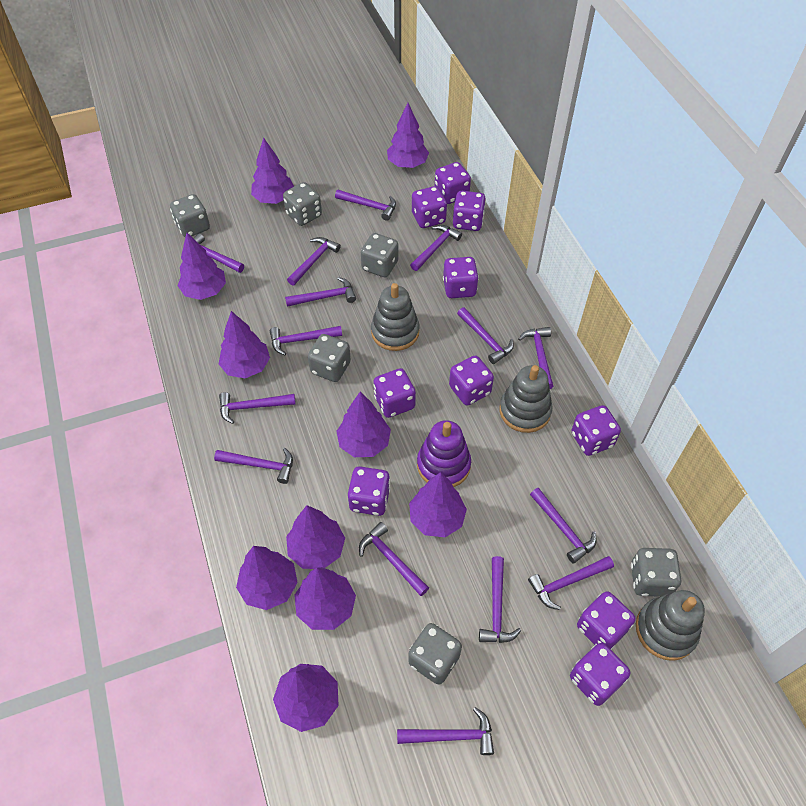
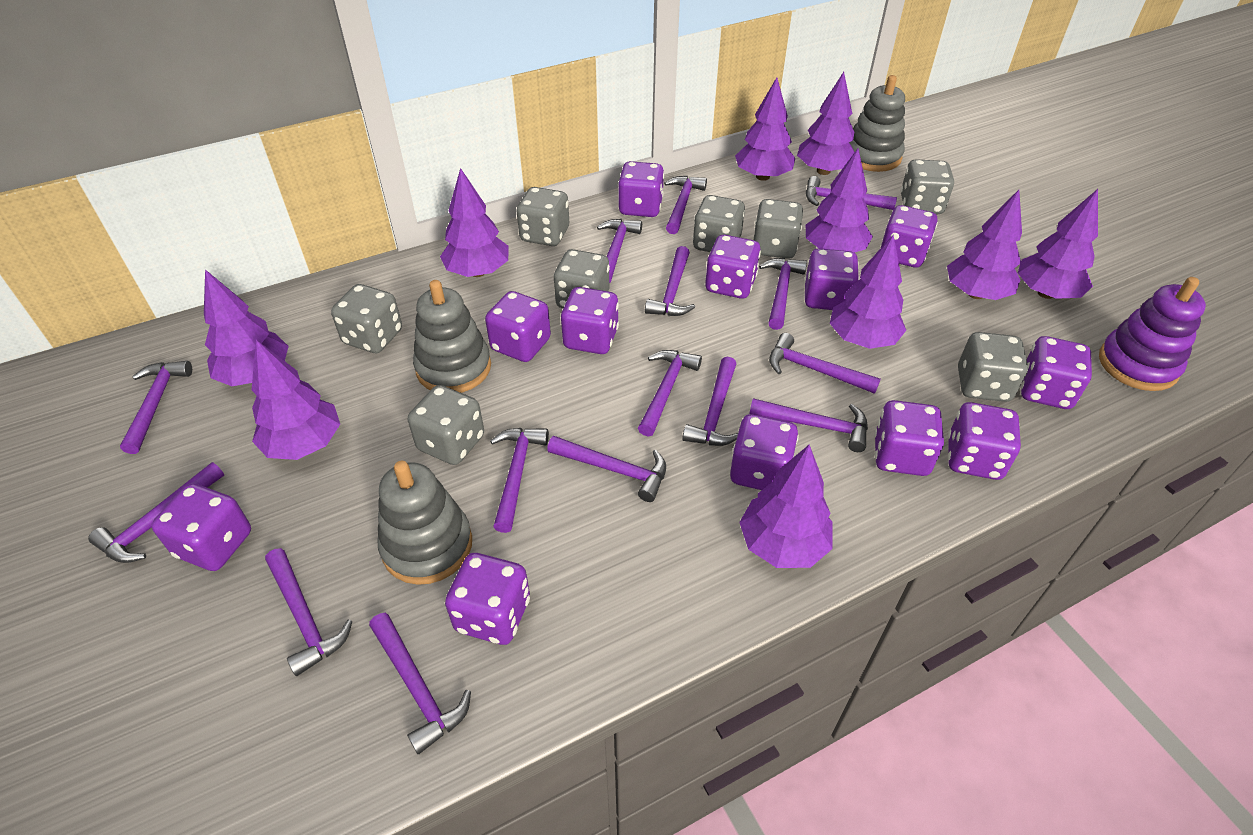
grey dice: 6 -> 8
purple dice: 10 -> 12

